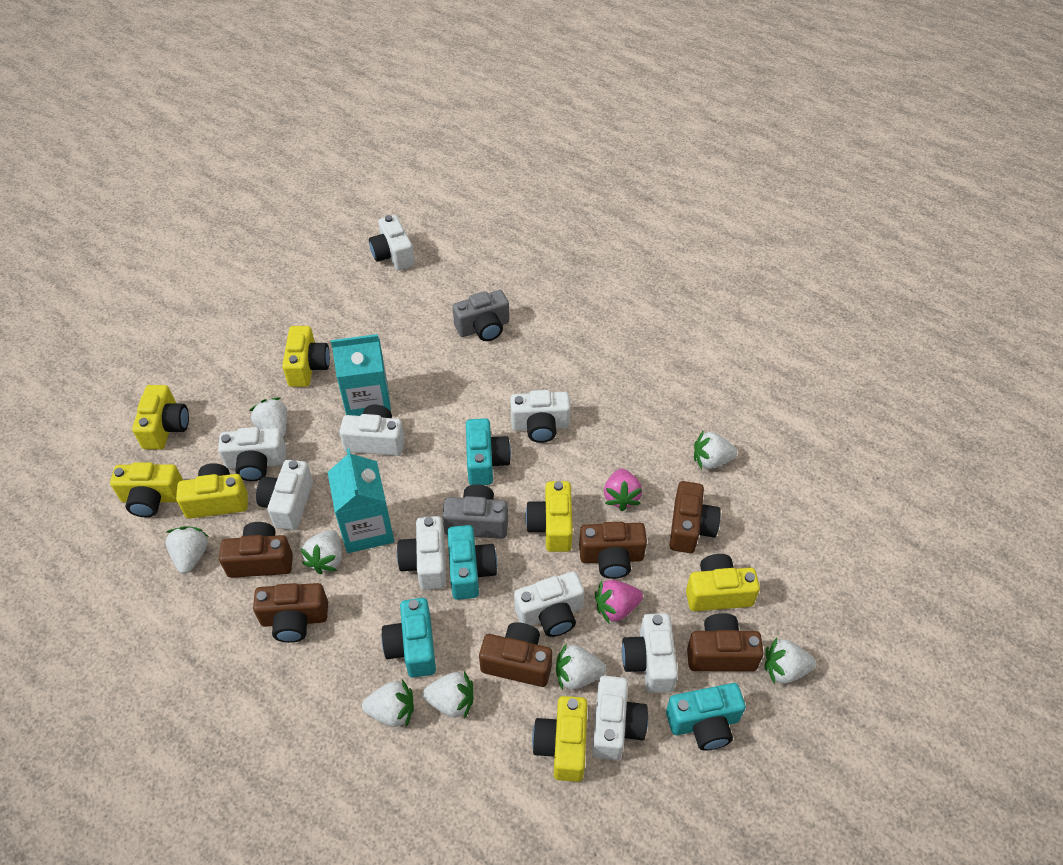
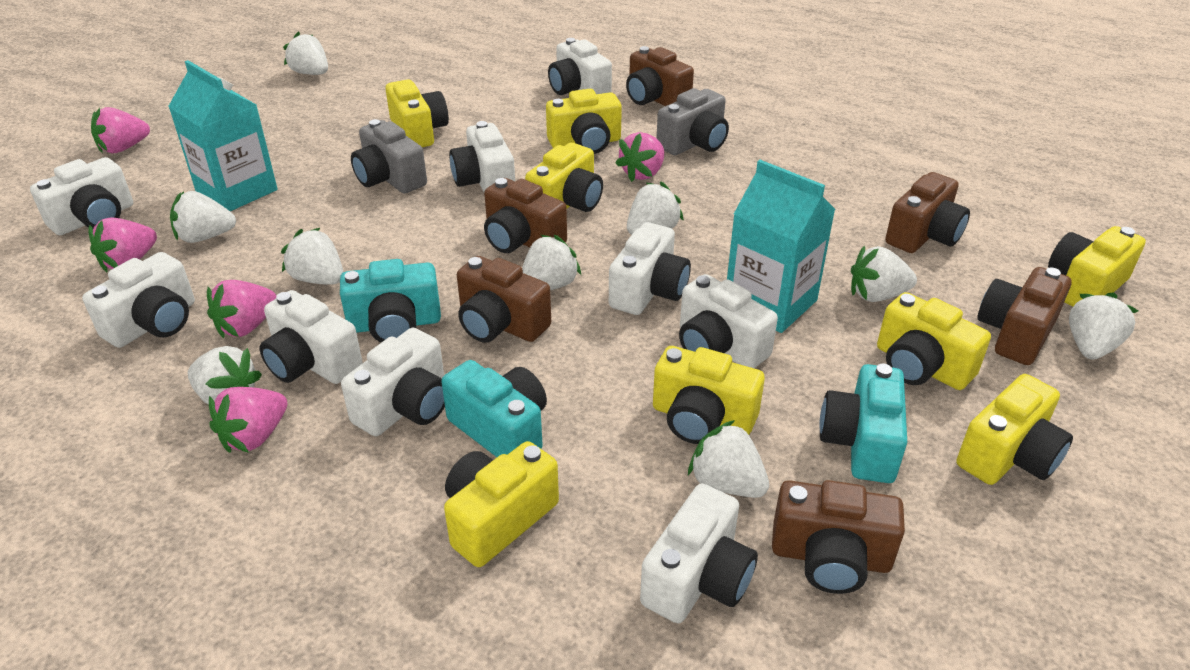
pink strawberry: 2 -> 5
turquoise camera: 4 -> 3
white strawberry: 8 -> 9
yellow camera: 7 -> 8

